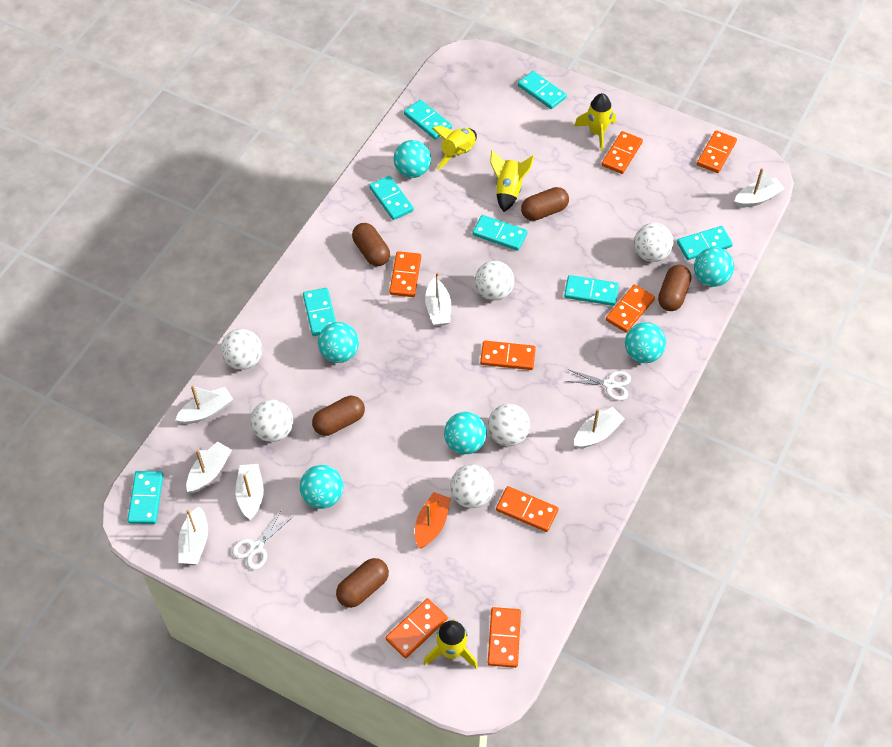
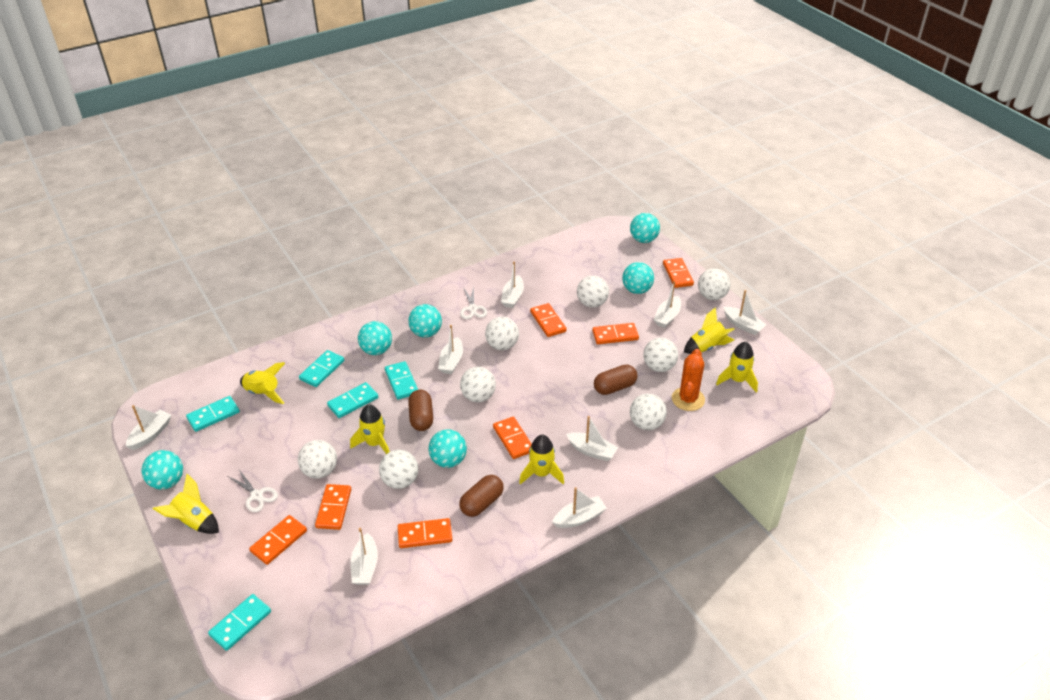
brown capsule: 5 -> 3
orange boat: 1 -> 0
orange cactus: 0 -> 1
orange domino: 8 -> 7
turquoise domino: 8 -> 5
white ball: 6 -> 8
white boat: 7 -> 8
yellow rocket: 4 -> 6

